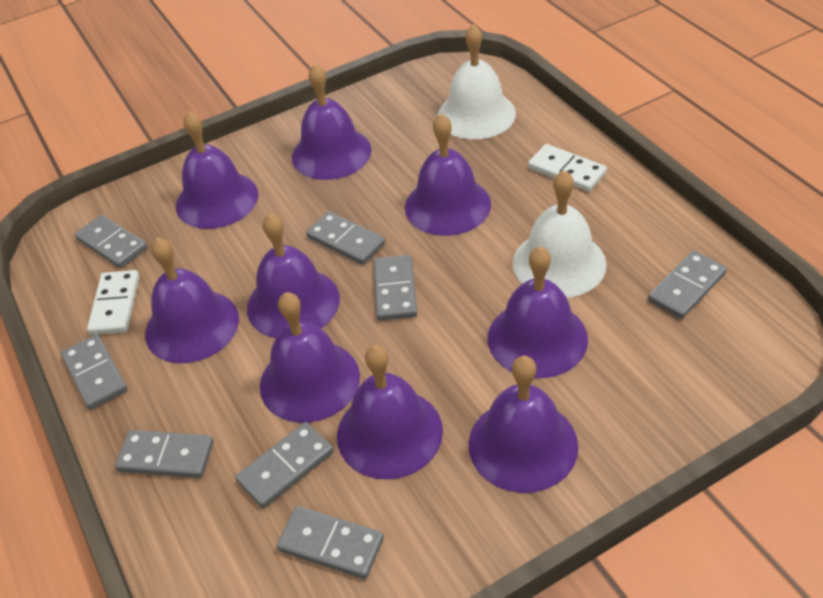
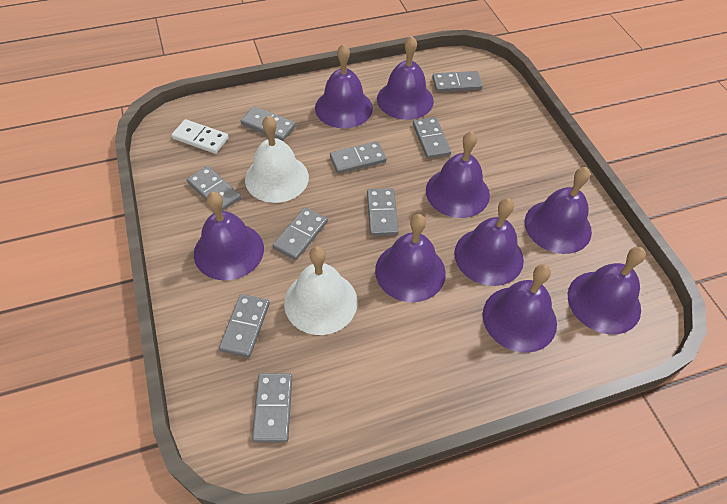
grey domino: 8 -> 9
white domino: 2 -> 1

